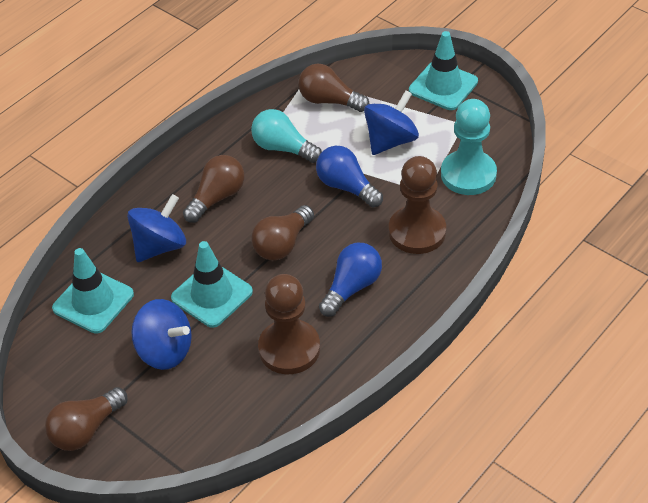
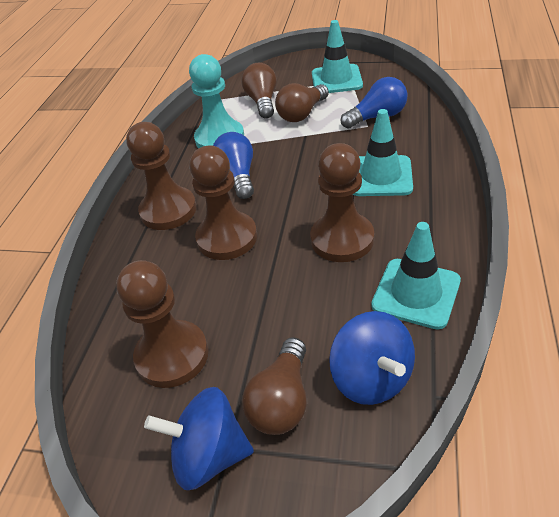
blue spinning top: 3 -> 2
brown light bulb: 4 -> 3
brown pawn: 2 -> 4
turquoise light bulb: 1 -> 0

